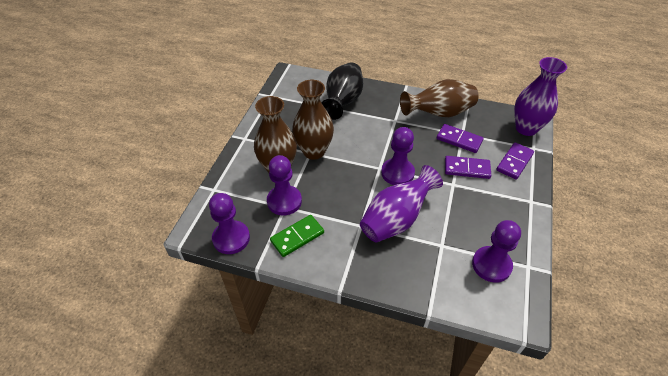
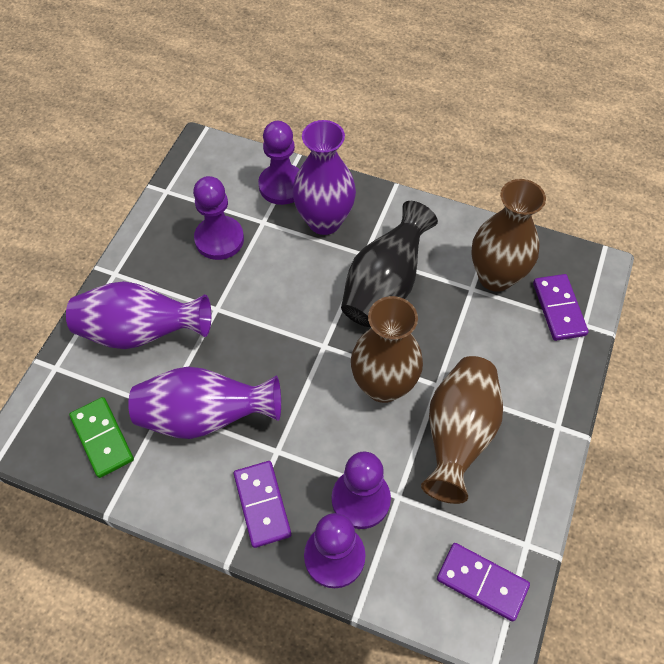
purple vase: 2 -> 3

